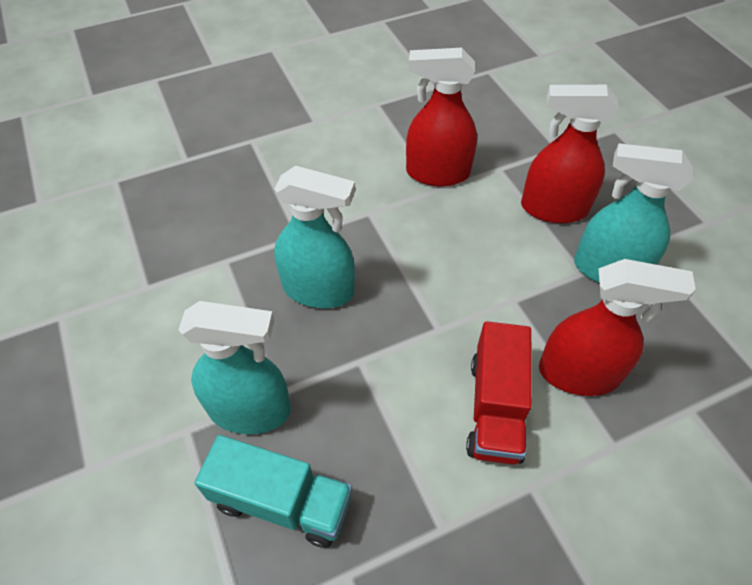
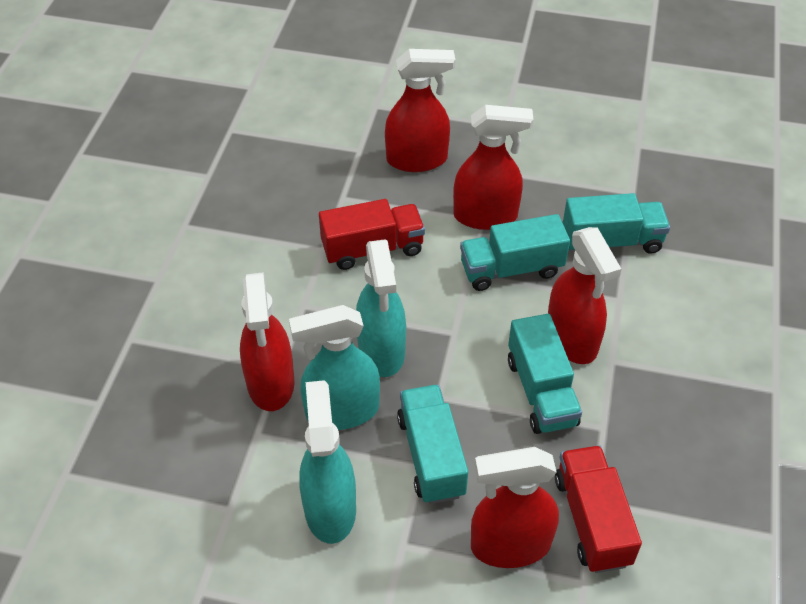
red spray bottle: 3 -> 5
red truck: 1 -> 2
turquoise truck: 1 -> 4

